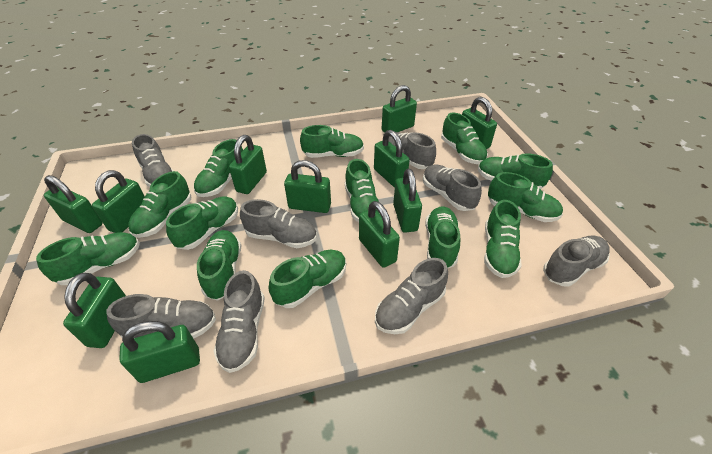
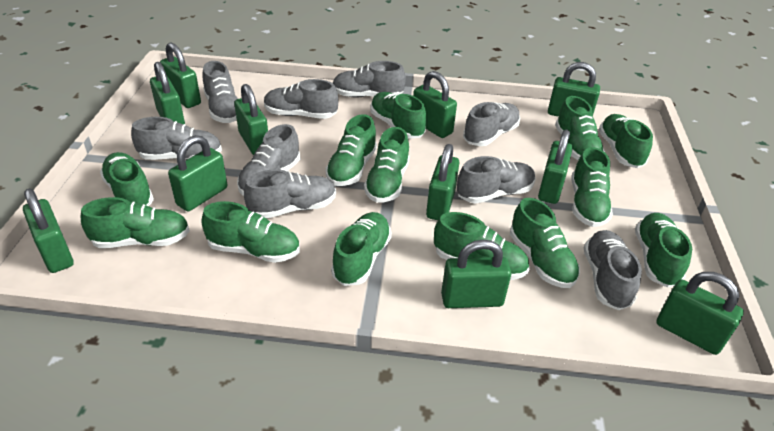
grey shoe: 8 -> 9

